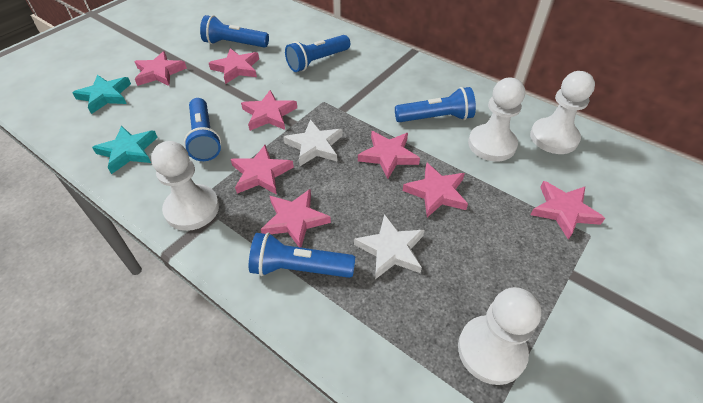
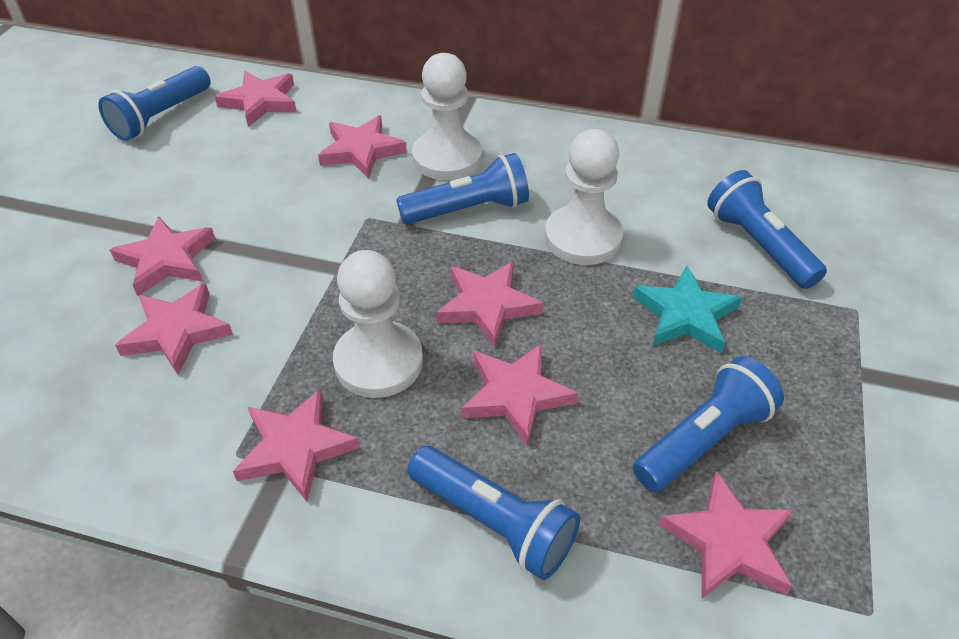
turquoise star: 2 -> 1
white pawn: 4 -> 3
white star: 2 -> 0

